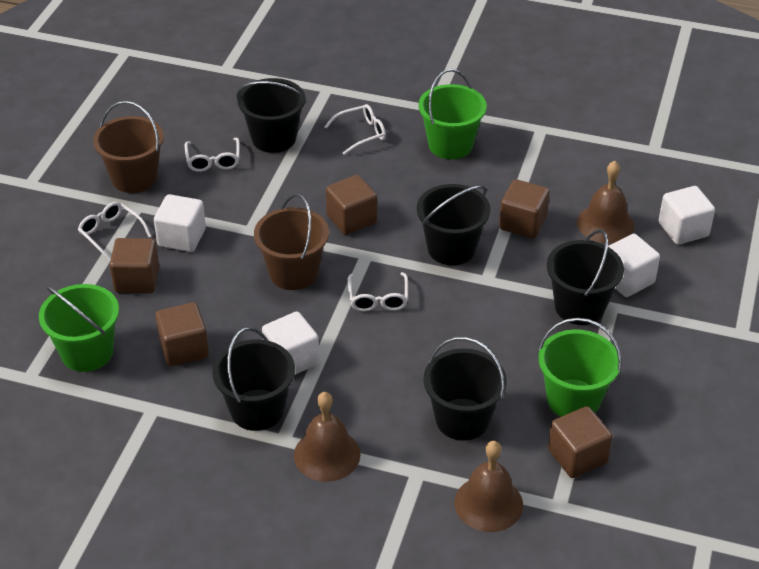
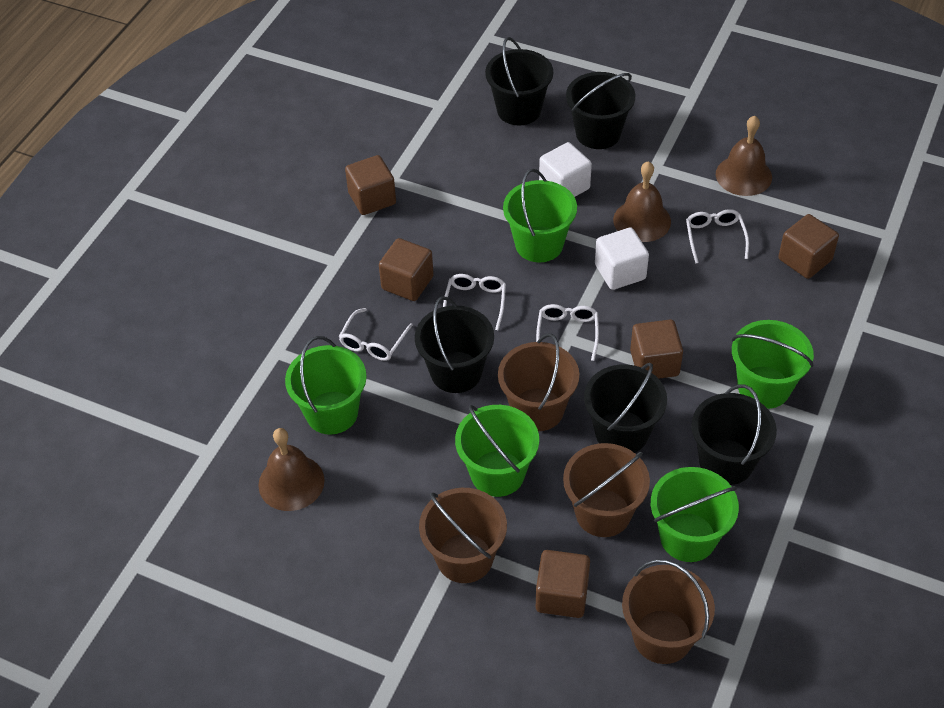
brown bucket: 2 -> 4
green bucket: 3 -> 5
white cube: 4 -> 2

